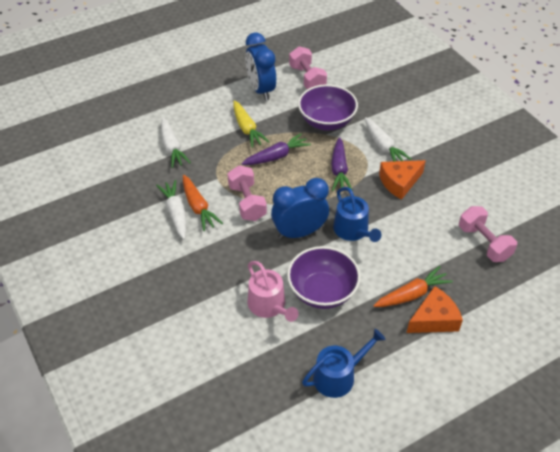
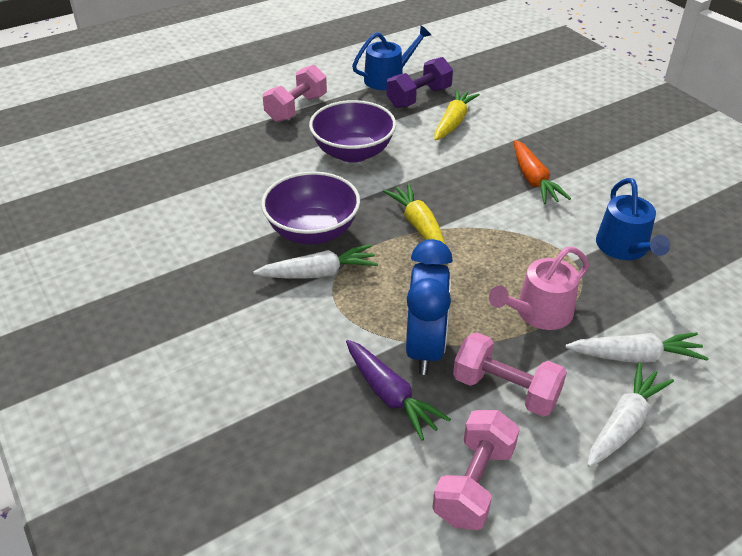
blue clock: 2 -> 1
orange carrot: 2 -> 1
orange cheese: 2 -> 0
purple carrot: 2 -> 1
purple dumbbell: 0 -> 1
yellow carrot: 1 -> 2

